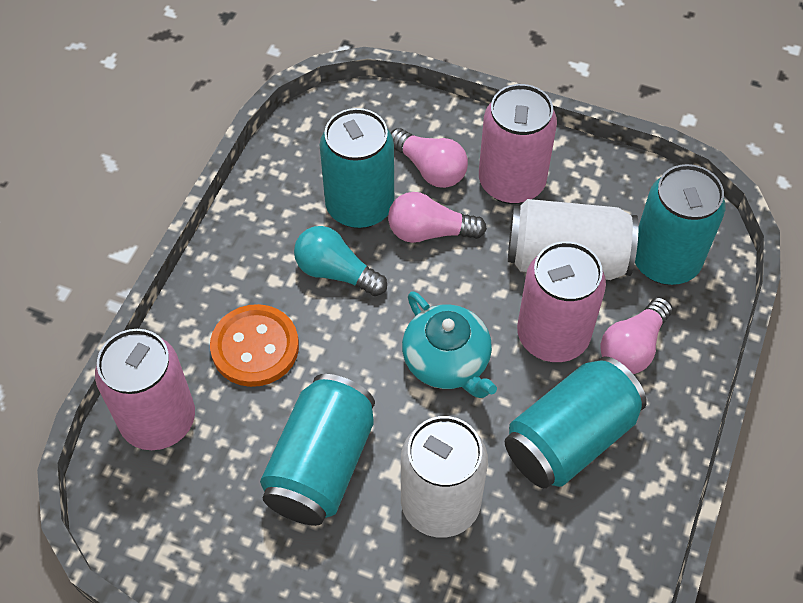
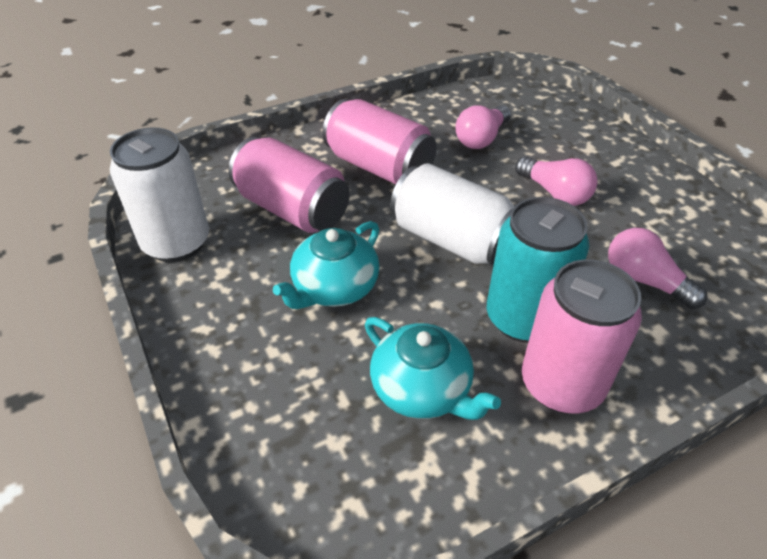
orange button: 1 -> 0
turquoise can: 4 -> 1
turquoise light bulb: 1 -> 0
turquoise teapot: 1 -> 2

